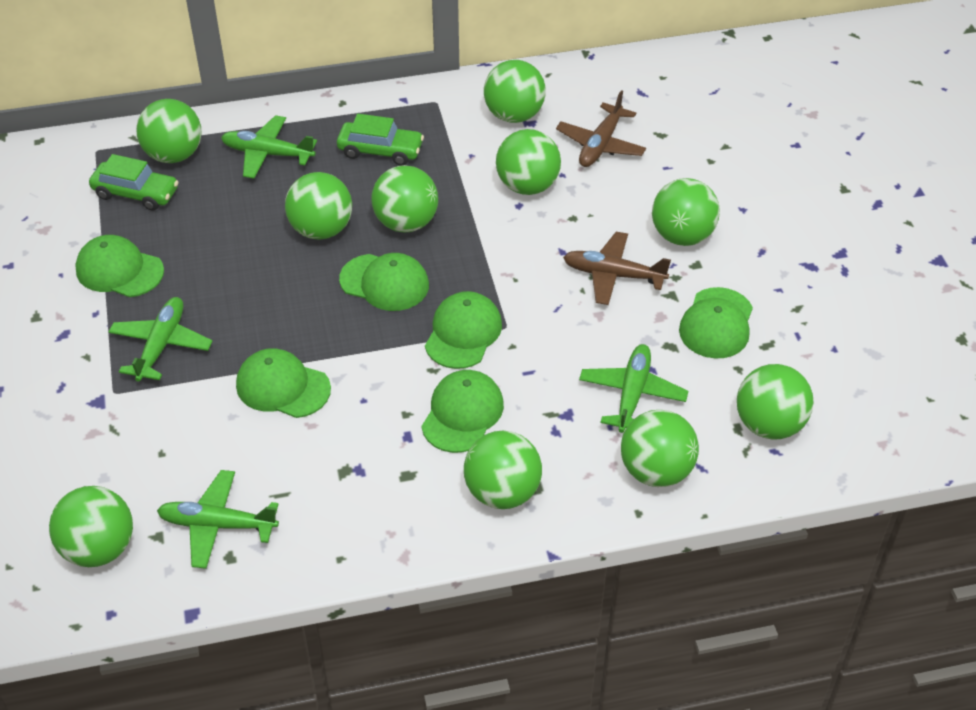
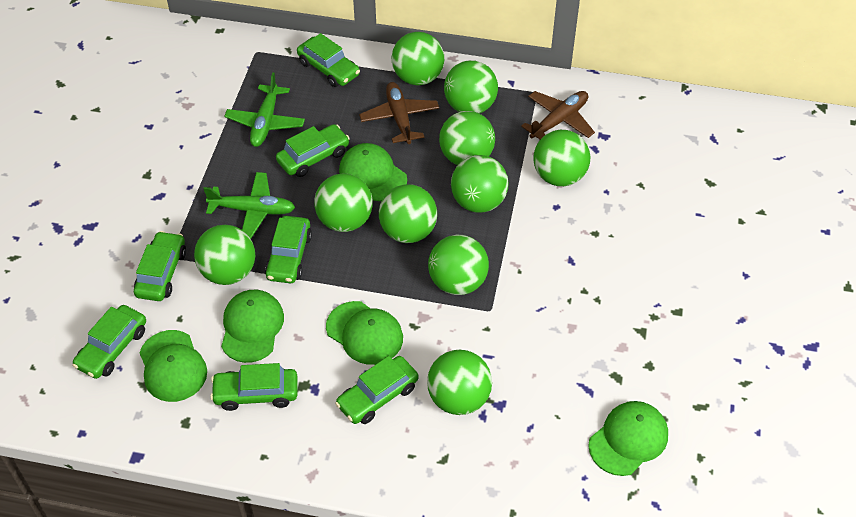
green cap: 6 -> 5
green car: 2 -> 7
green plane: 4 -> 2

